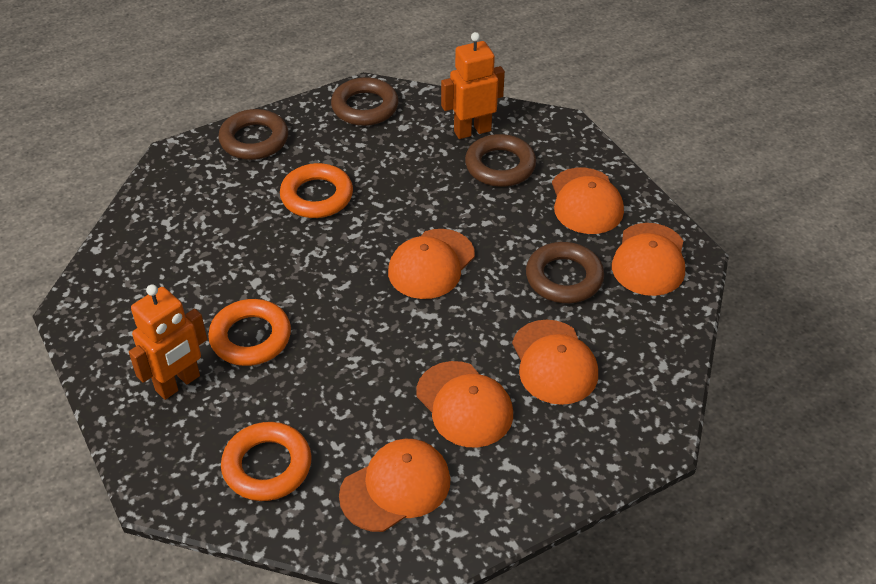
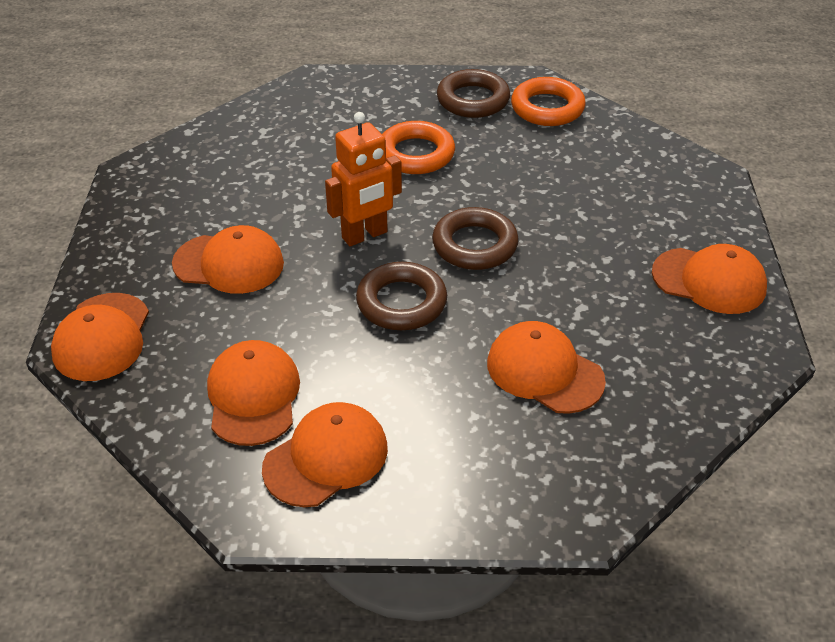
brown ring: 4 -> 3
orange ring: 3 -> 2
orange robot: 2 -> 1

